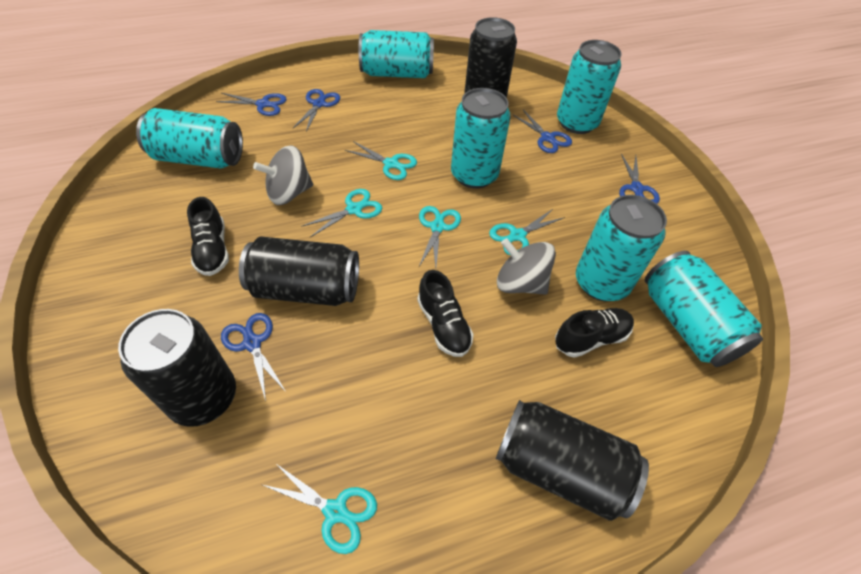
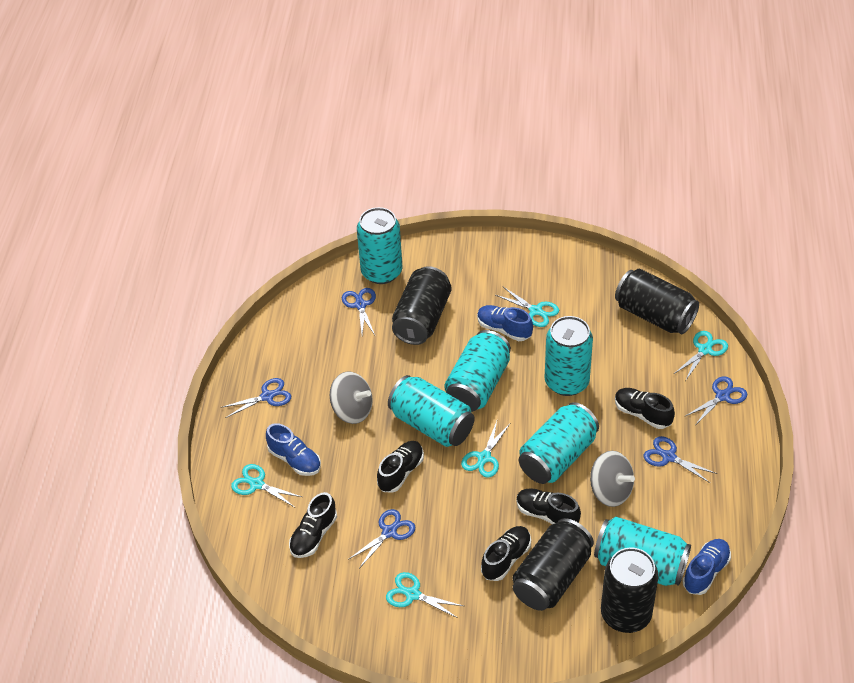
black shoe: 3 -> 5
blue shoe: 0 -> 3

